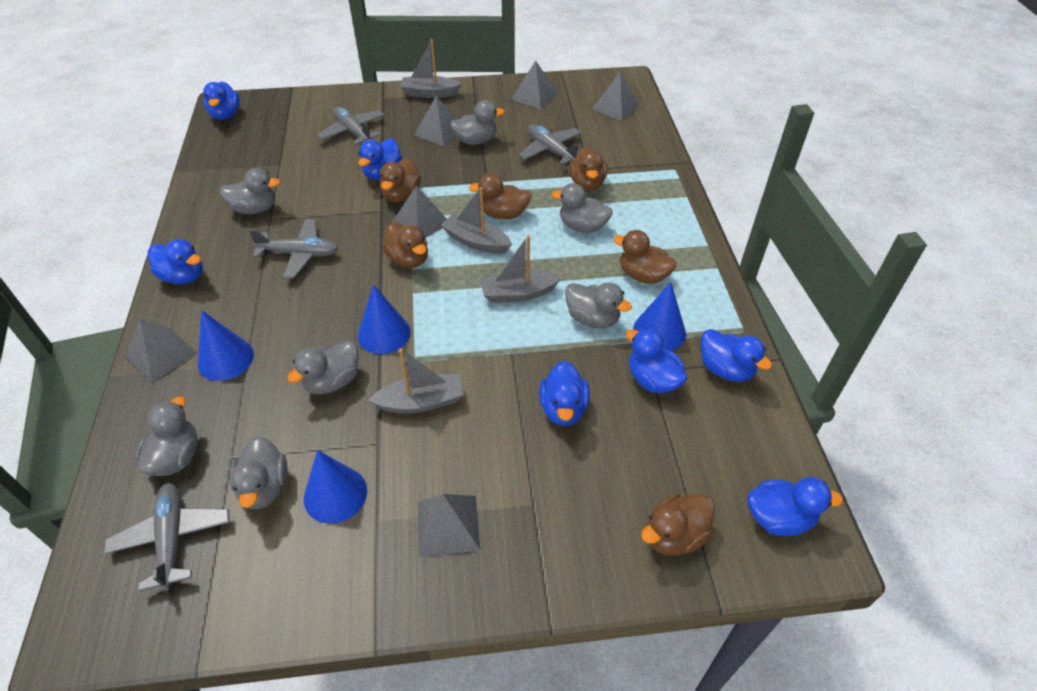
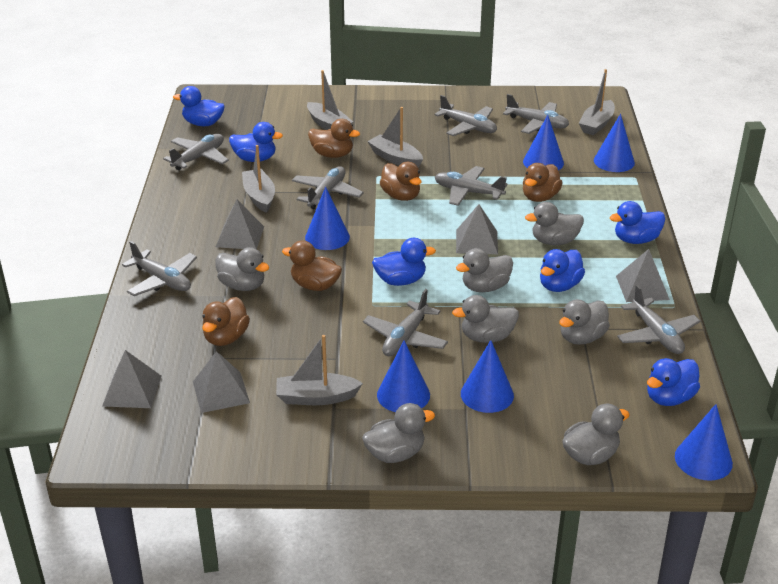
blue cone: 4 -> 6
blue duck: 7 -> 6
brown duck: 6 -> 5
grey boat: 4 -> 5
grey plane: 4 -> 8
grey pyramid: 6 -> 5

